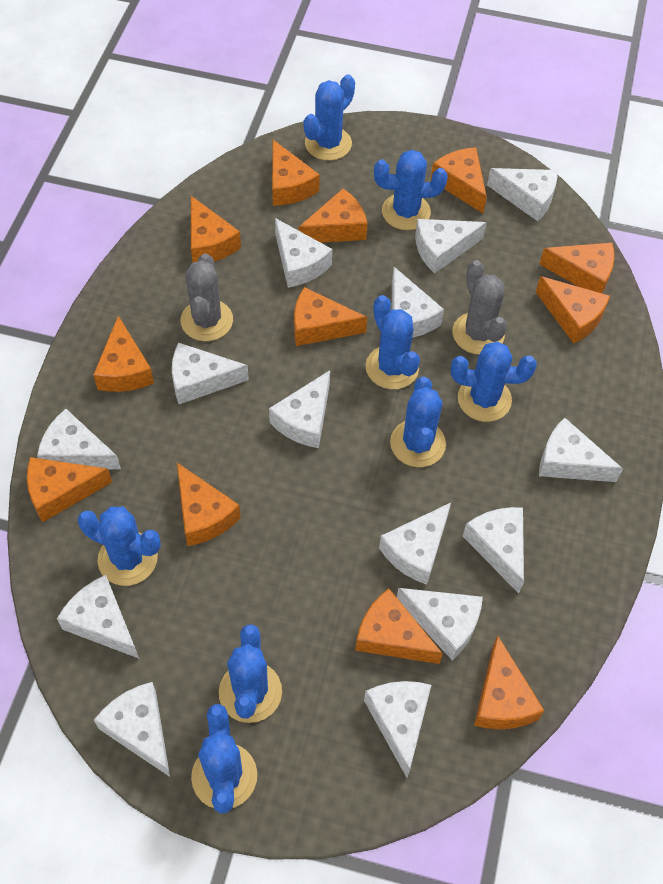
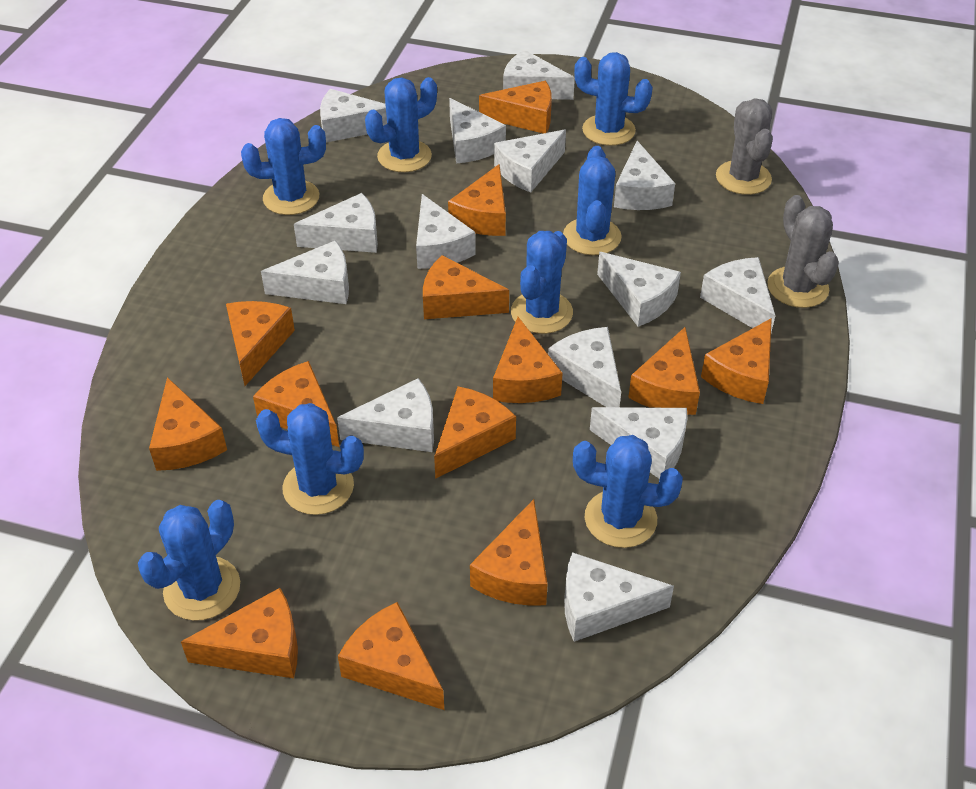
orange cheese: 12 -> 13

